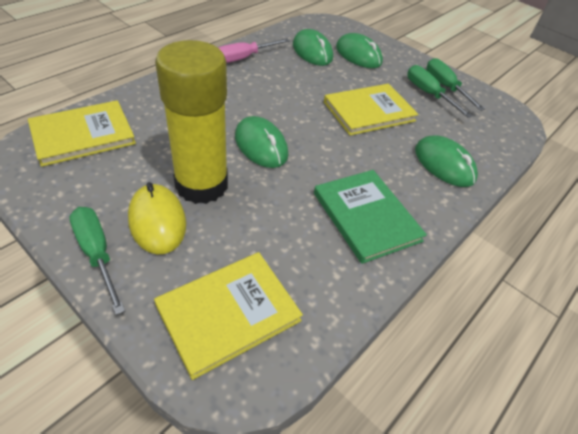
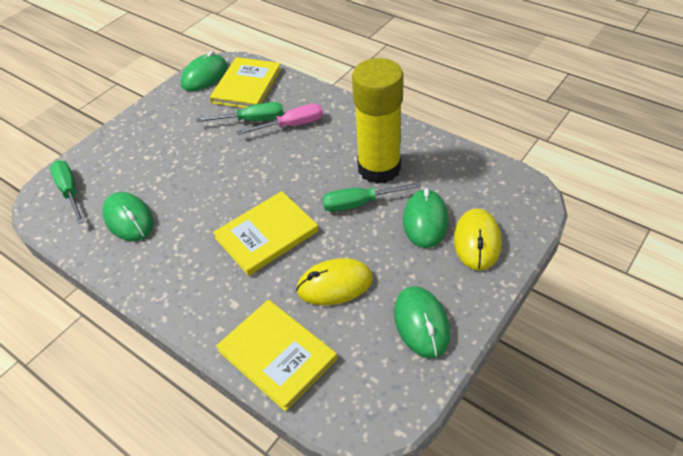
green book: 1 -> 0
yellow mouse: 1 -> 2

